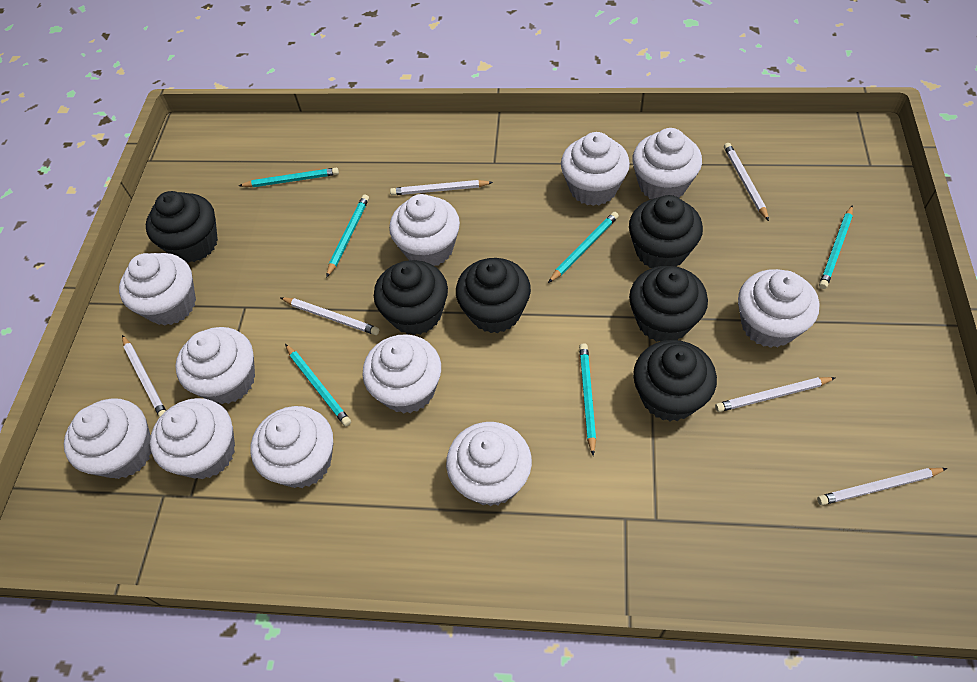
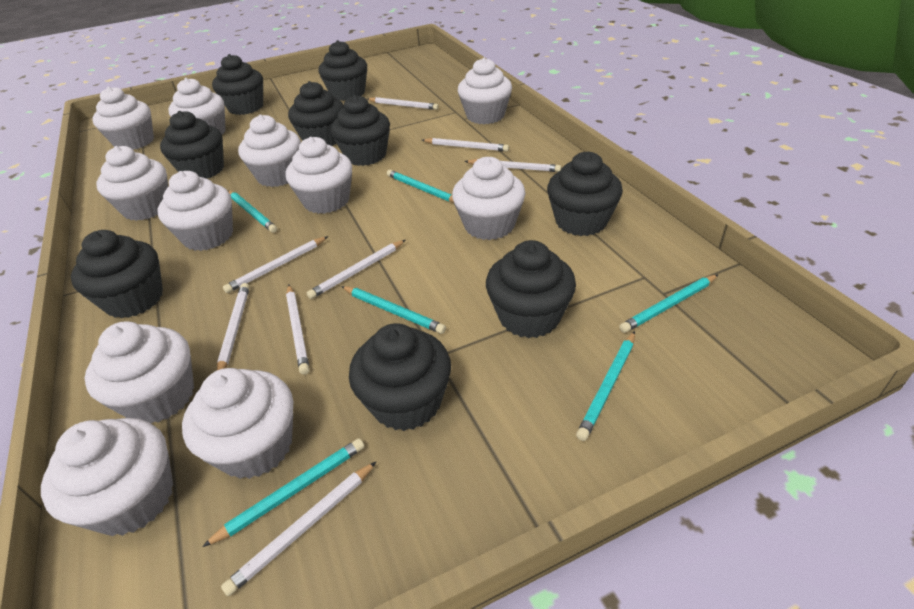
black cupcake: 6 -> 9
white pencil: 6 -> 8

